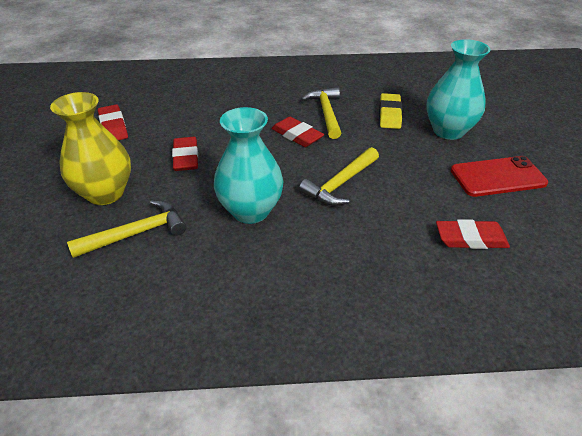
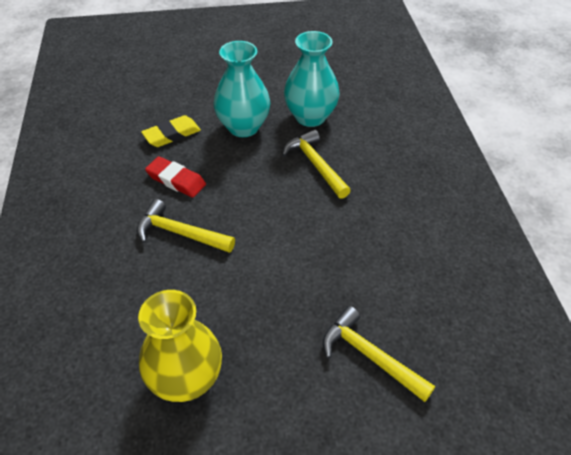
red eraser: 4 -> 1
red phone: 1 -> 0

